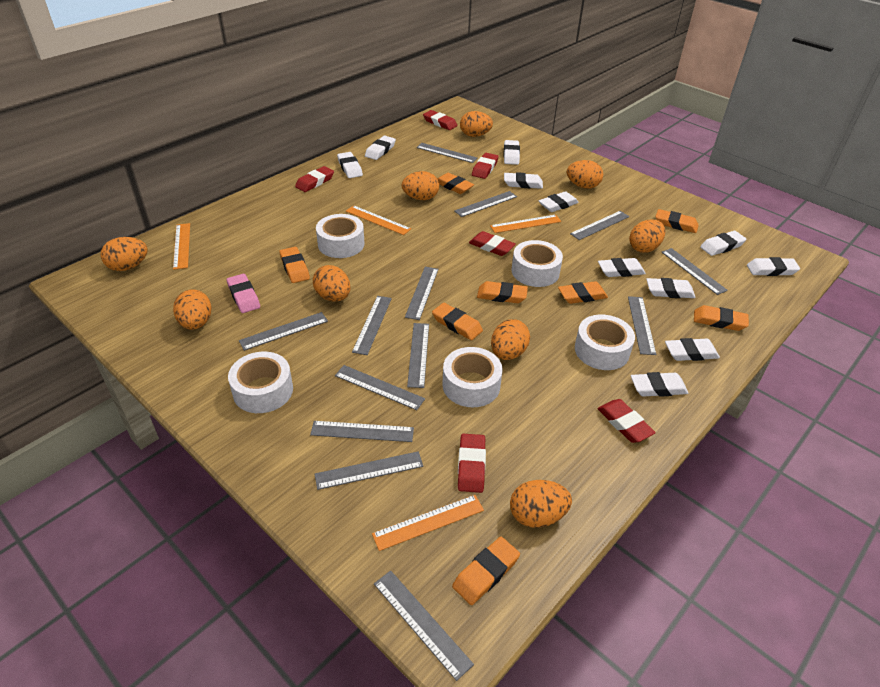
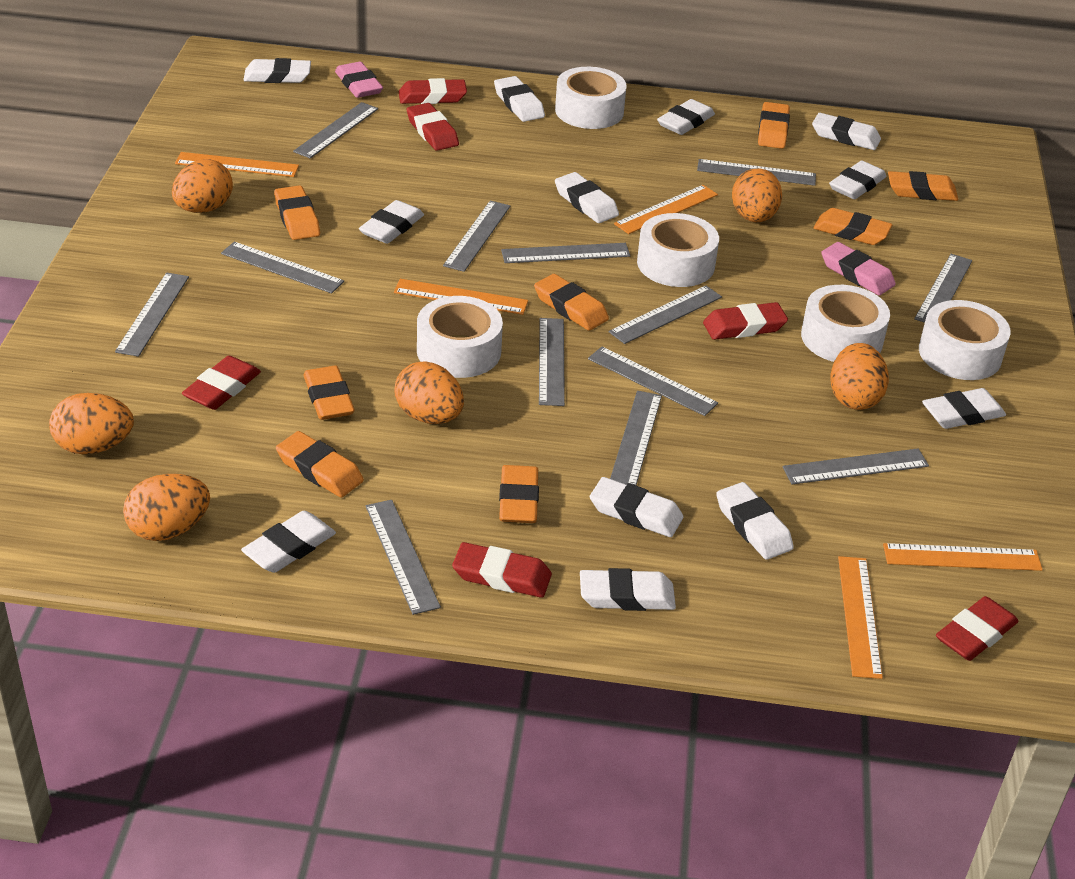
orange egg: 9 -> 6
orange ruler: 4 -> 5
pink eraser: 1 -> 2
white eraser: 11 -> 12

